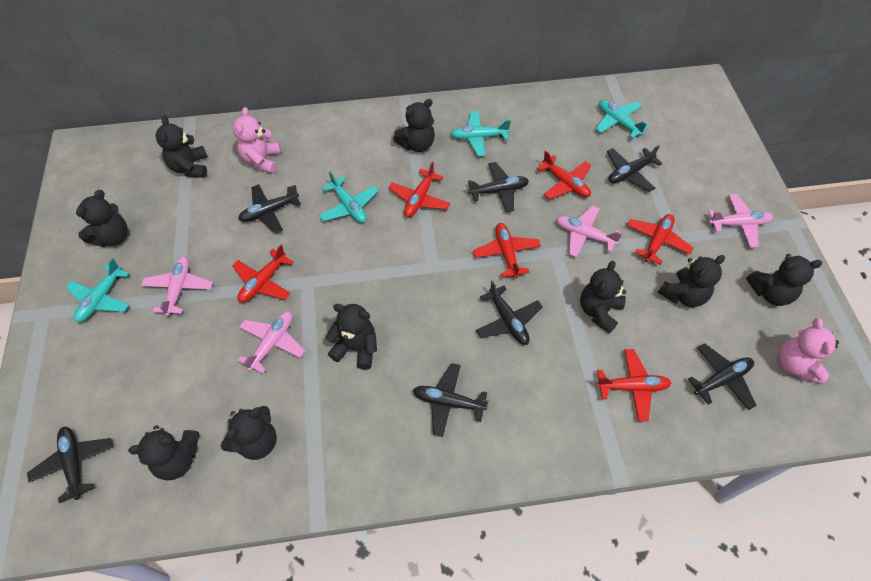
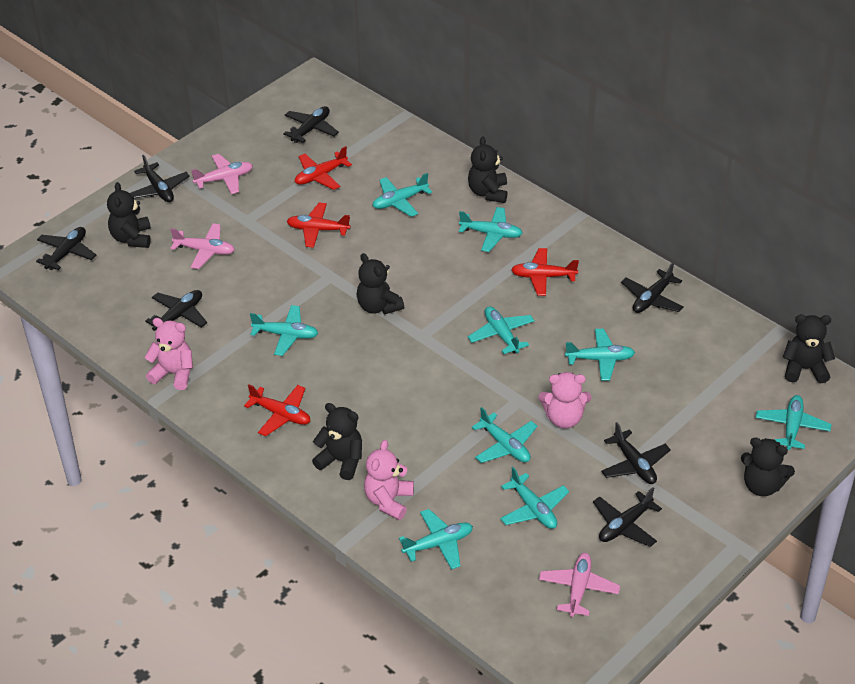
black teddy bear: 9 -> 6
pink plane: 4 -> 3
pink teddy bear: 2 -> 3
red plane: 6 -> 4
turquoise plane: 4 -> 9

